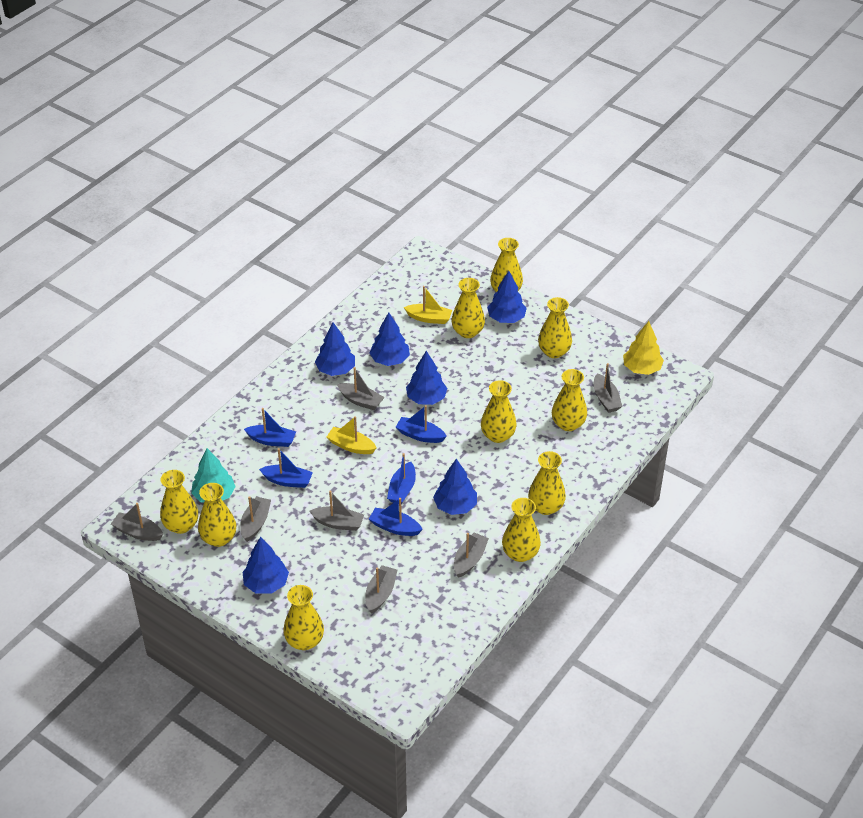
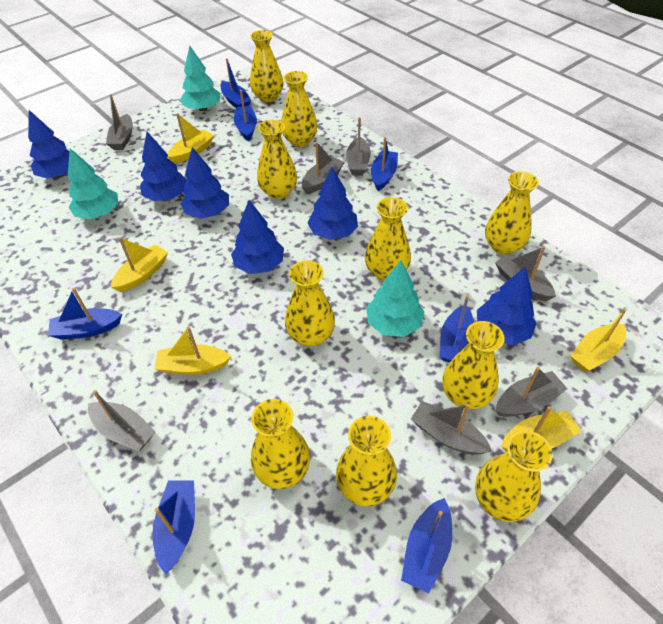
blue boat: 5 -> 7
turquoise tree: 1 -> 3
yellow boat: 2 -> 5
yellow tree: 1 -> 0

